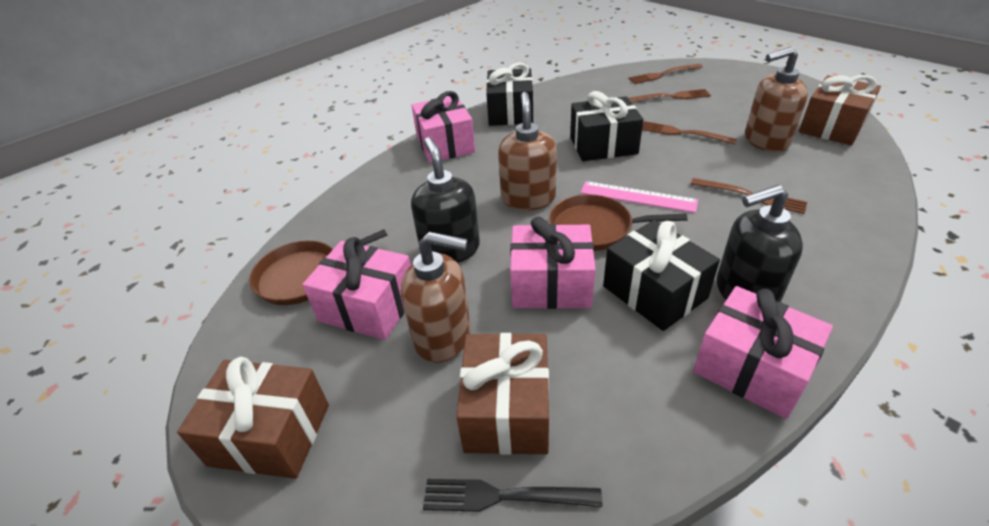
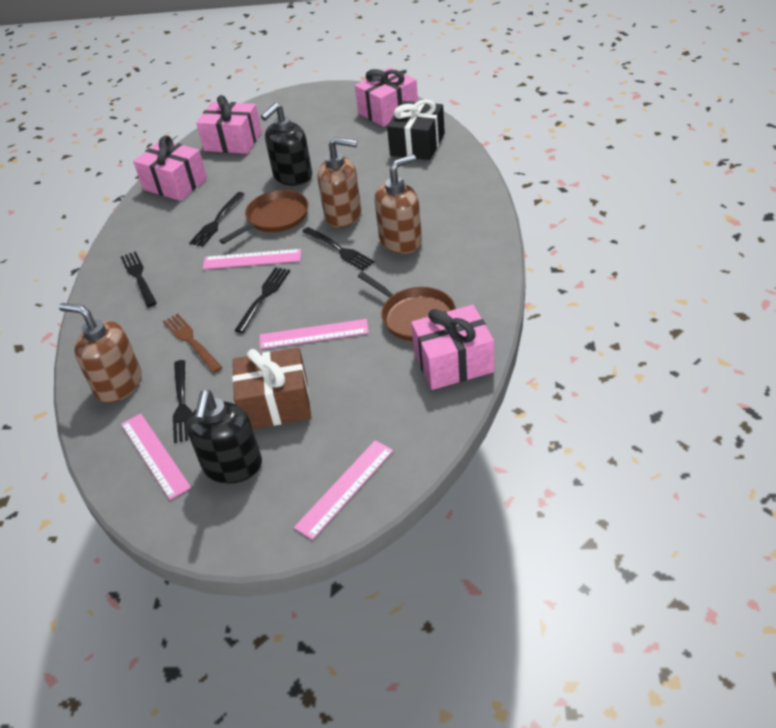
black fork: 1 -> 5
black gift: 3 -> 1
brown fork: 4 -> 1
brown gift: 3 -> 1
pink ruler: 1 -> 4

